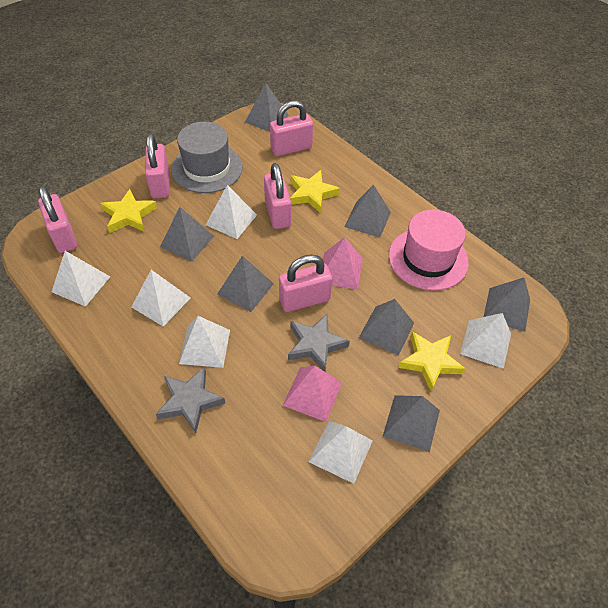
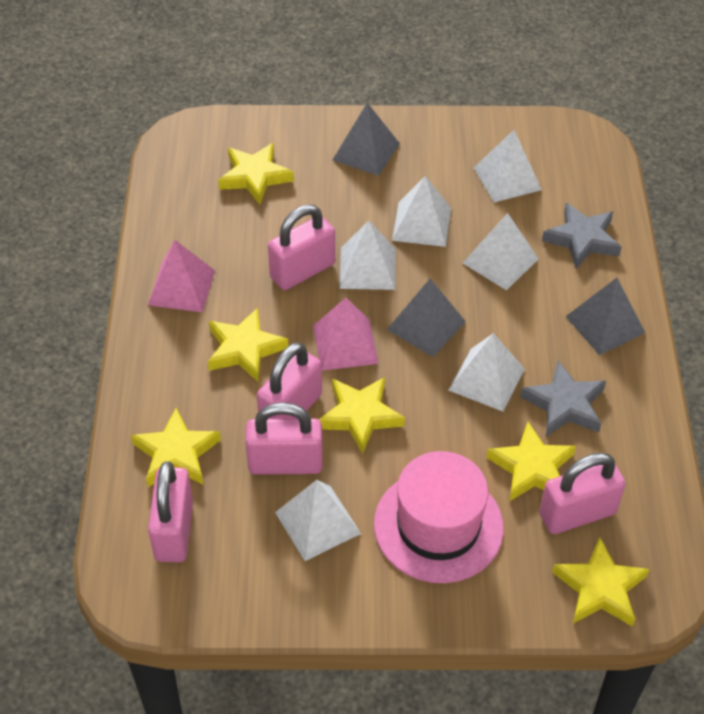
grey hat: 1 -> 0
grey pyramid: 7 -> 3
yellow star: 3 -> 6

